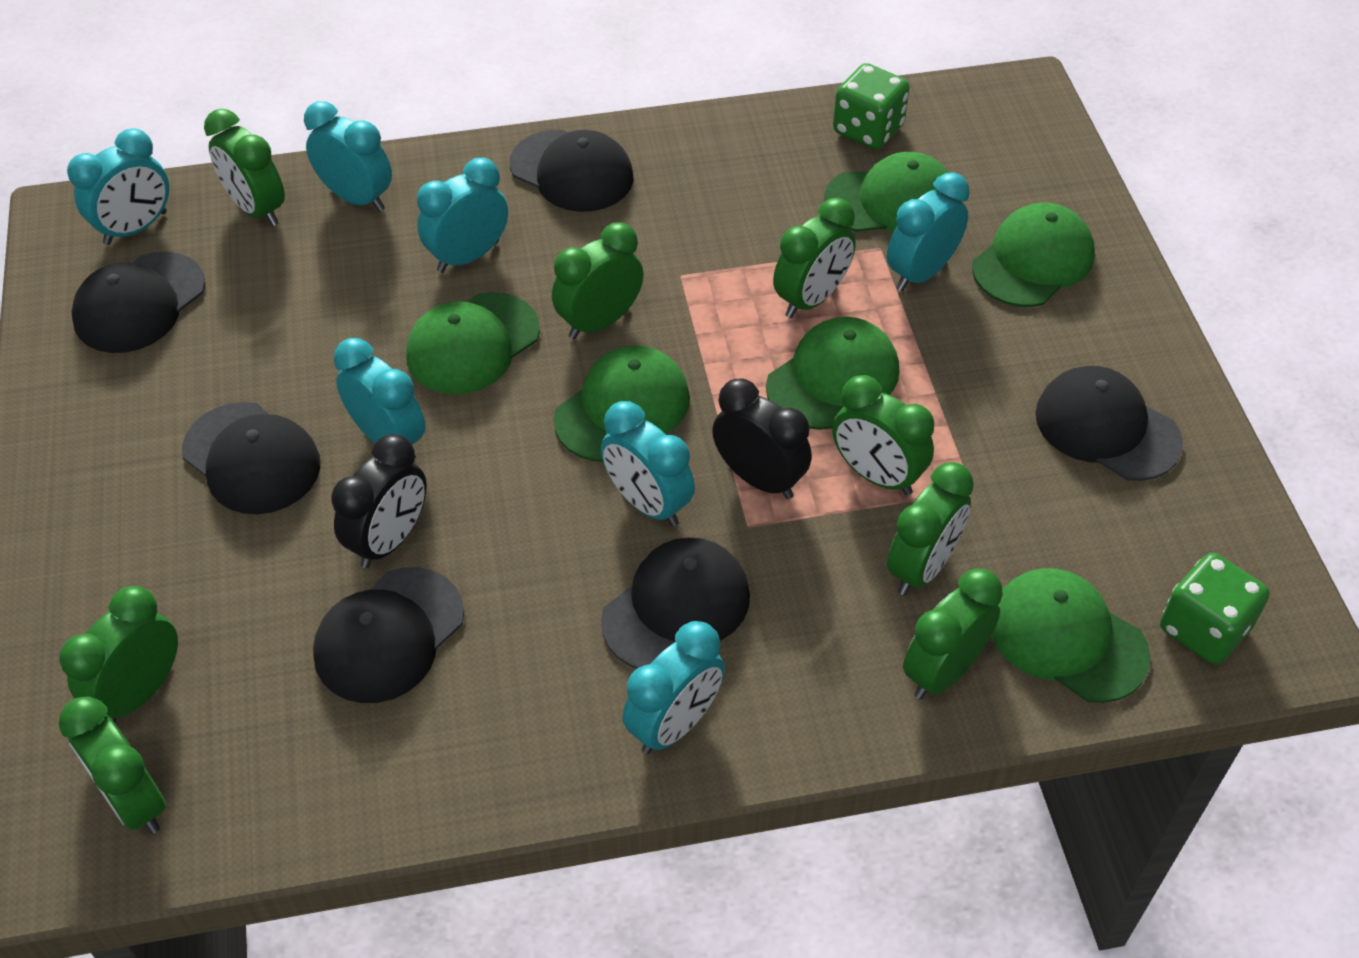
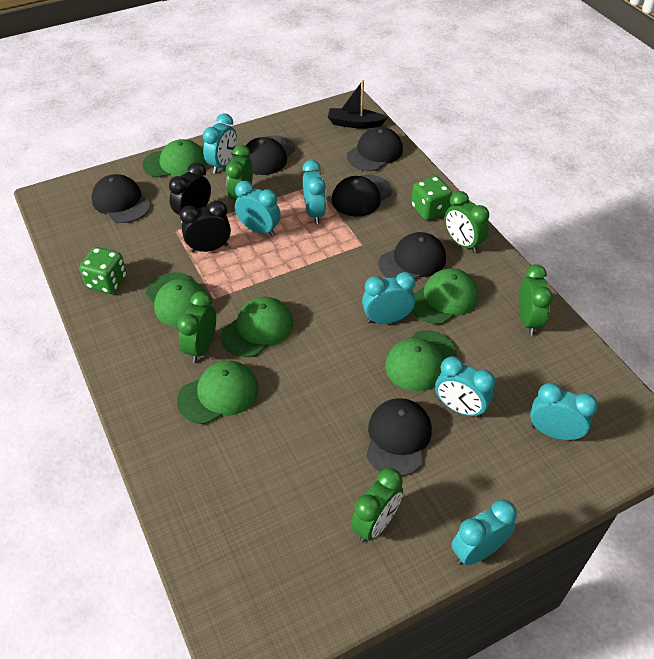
black boat: 0 -> 1
green clock: 8 -> 5

